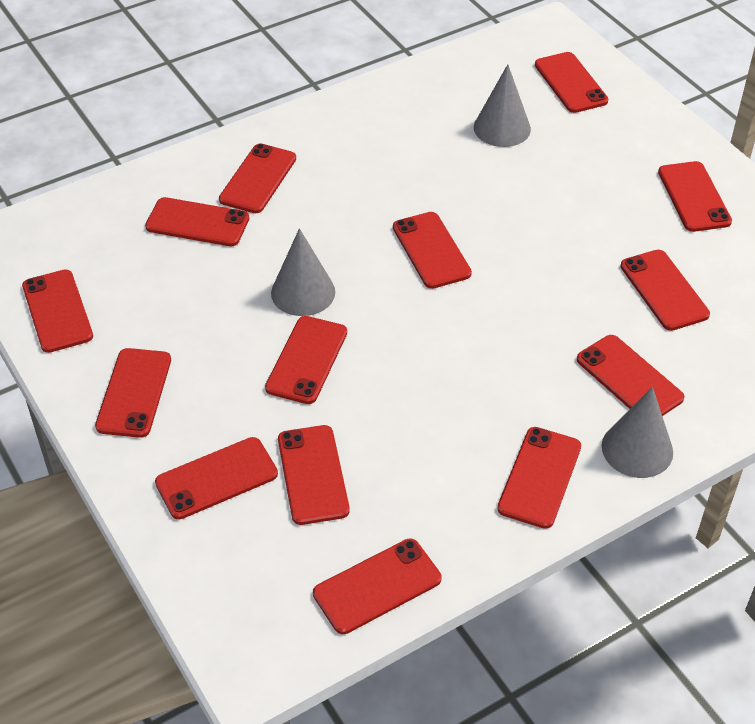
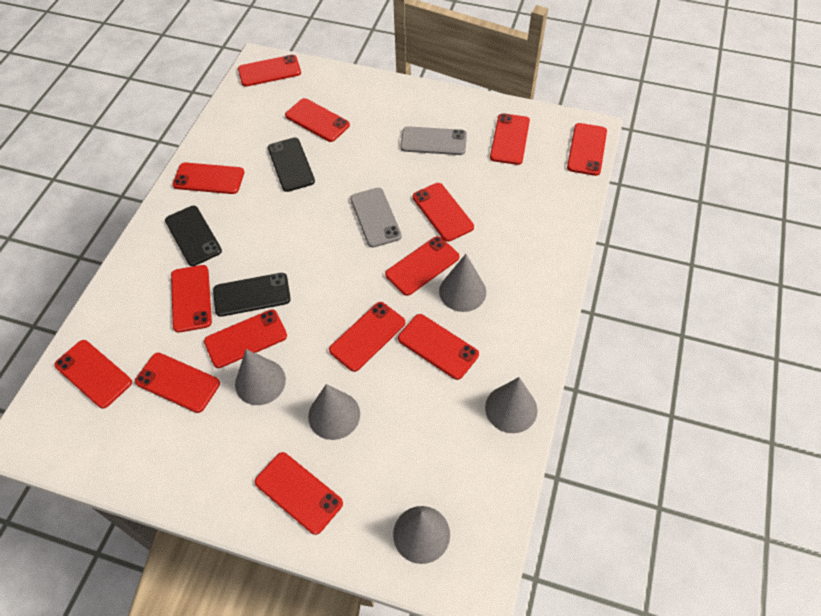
black phone: 0 -> 3
grey cone: 3 -> 5
grey phone: 0 -> 2

